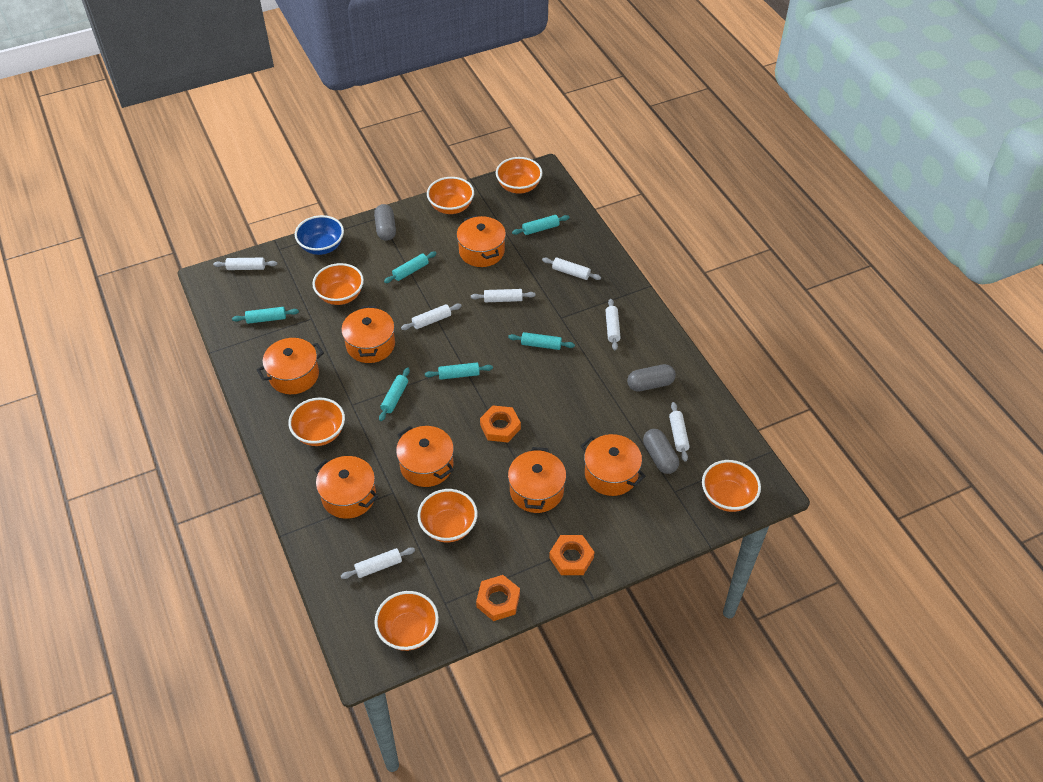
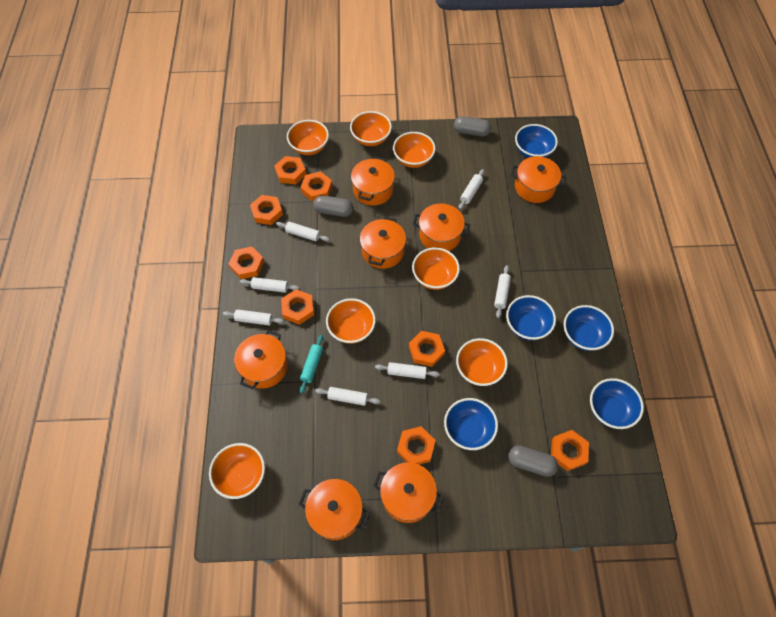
blue bowl: 1 -> 5
orange nut: 3 -> 8
turquoise rolling pin: 6 -> 1

